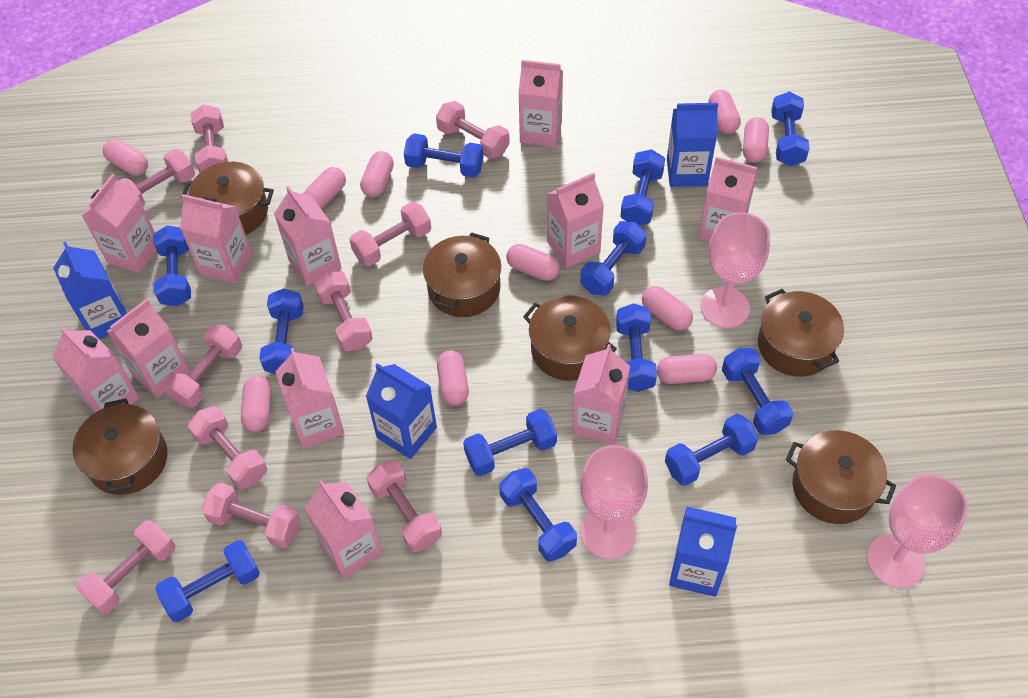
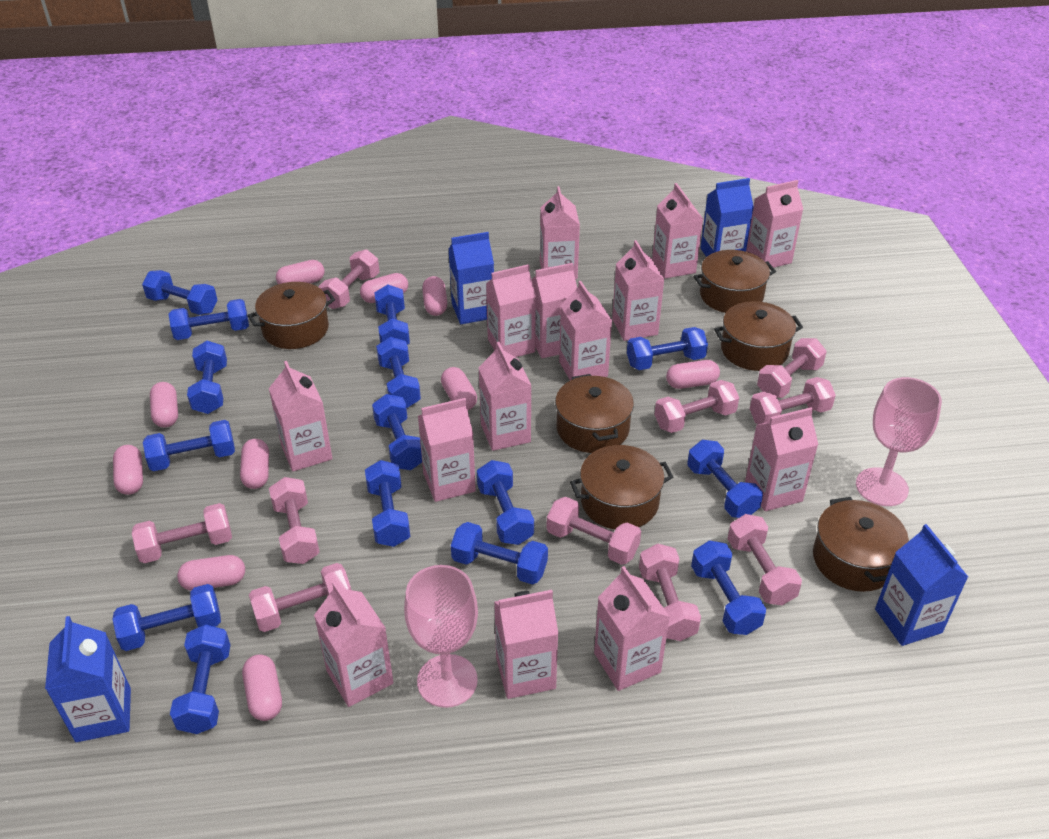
blue dumbbell: 12 -> 15
pink carton: 11 -> 14
pink goblet: 3 -> 2

